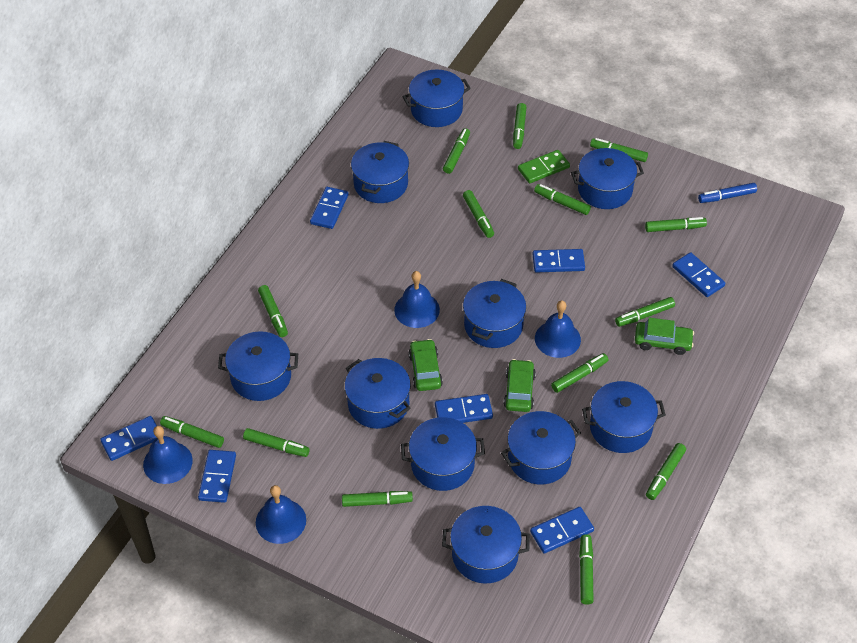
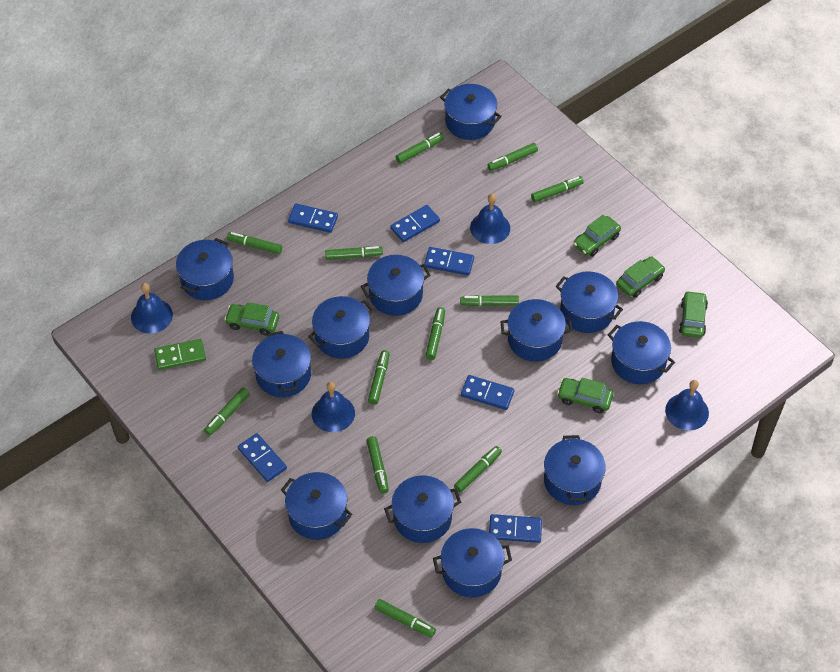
blue domino: 7 -> 6
blue marker: 1 -> 0
blue pot: 10 -> 12
green car: 3 -> 5
green marker: 14 -> 12

